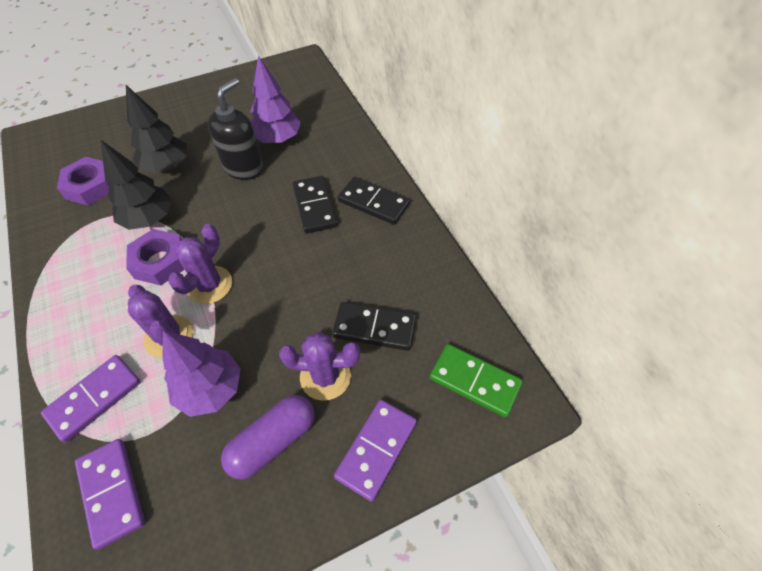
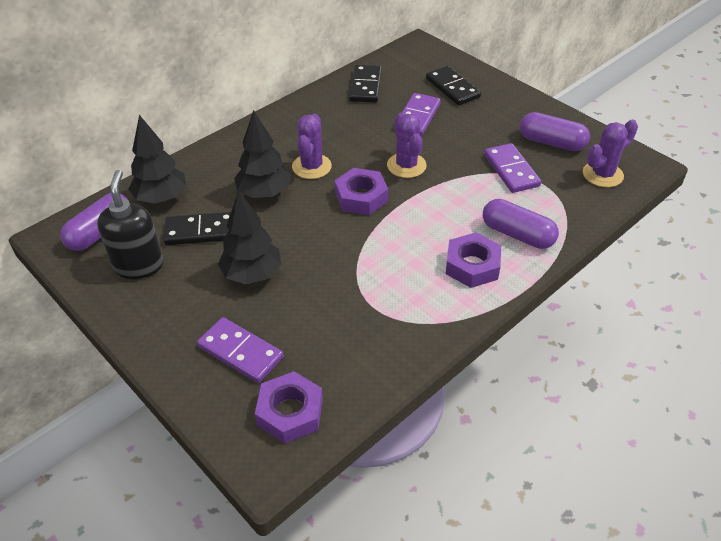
black tree: 2 -> 3
green domino: 1 -> 0
purple capsule: 1 -> 3
purple nut: 2 -> 3
purple tree: 2 -> 0

